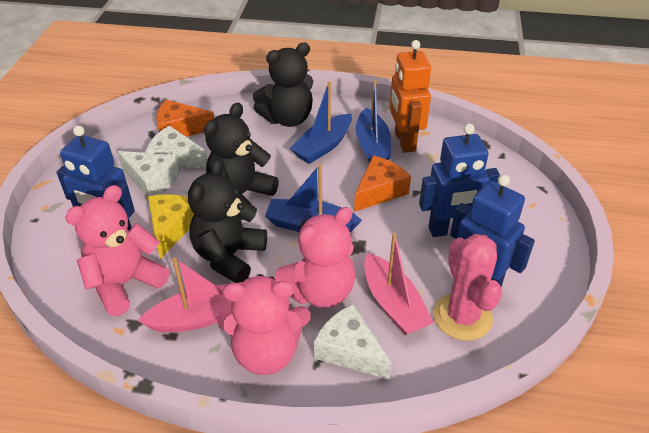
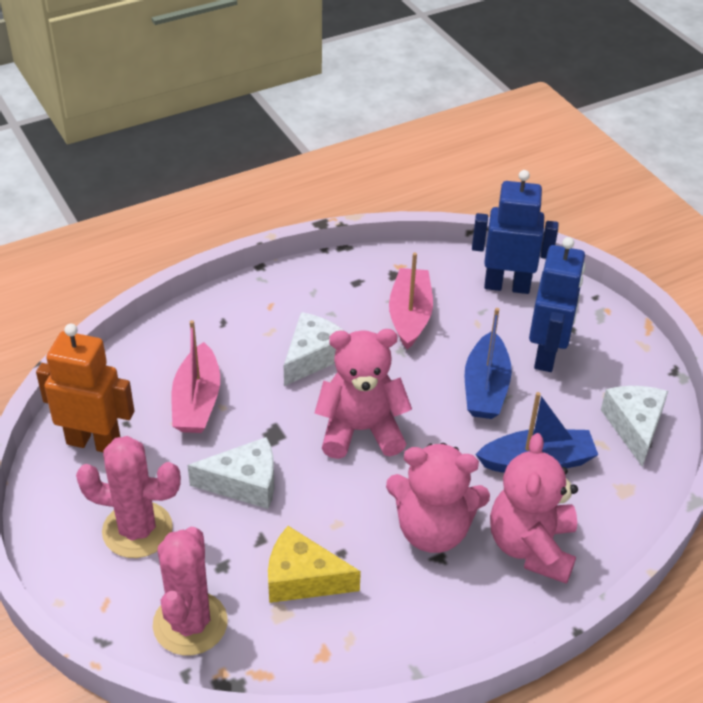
black teddy bear: 3 -> 0
blue boat: 3 -> 2
blue robot: 3 -> 2
orange cheese: 2 -> 0
pink cactus: 1 -> 2

